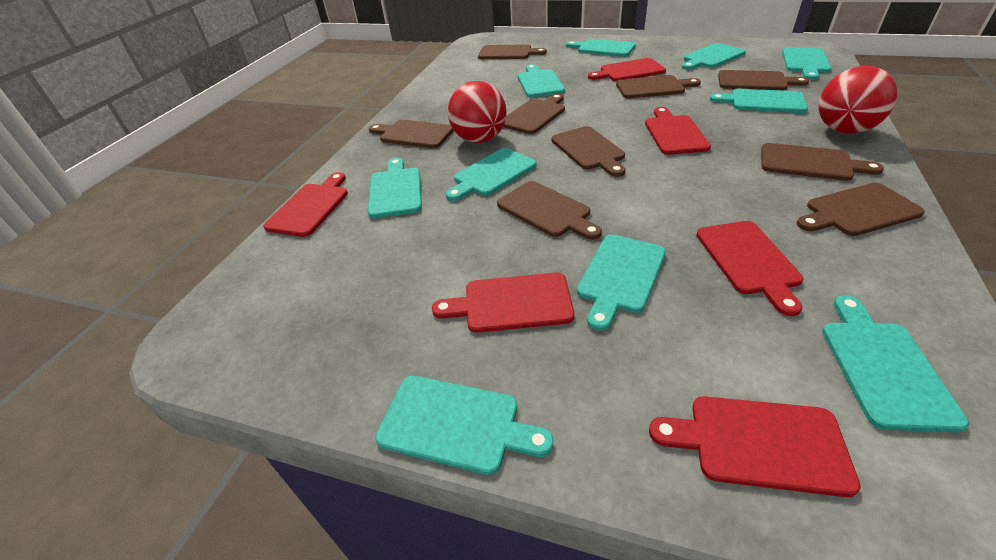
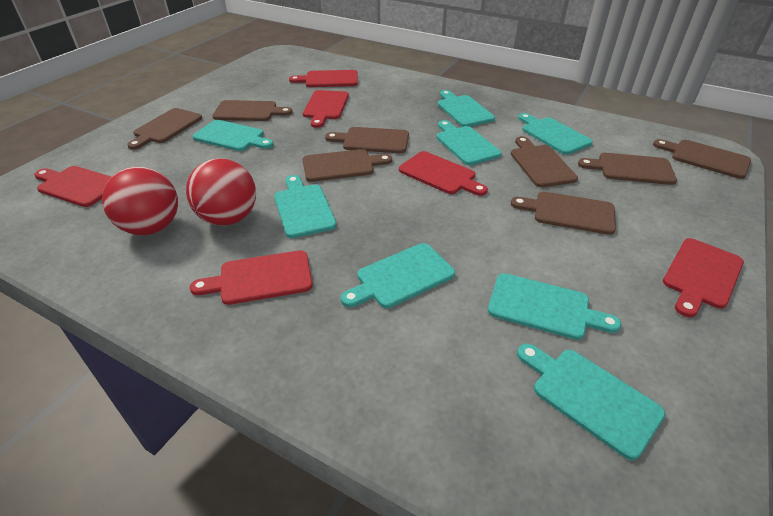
brown cutting board: 9 -> 8
turquoise cutting board: 10 -> 8

